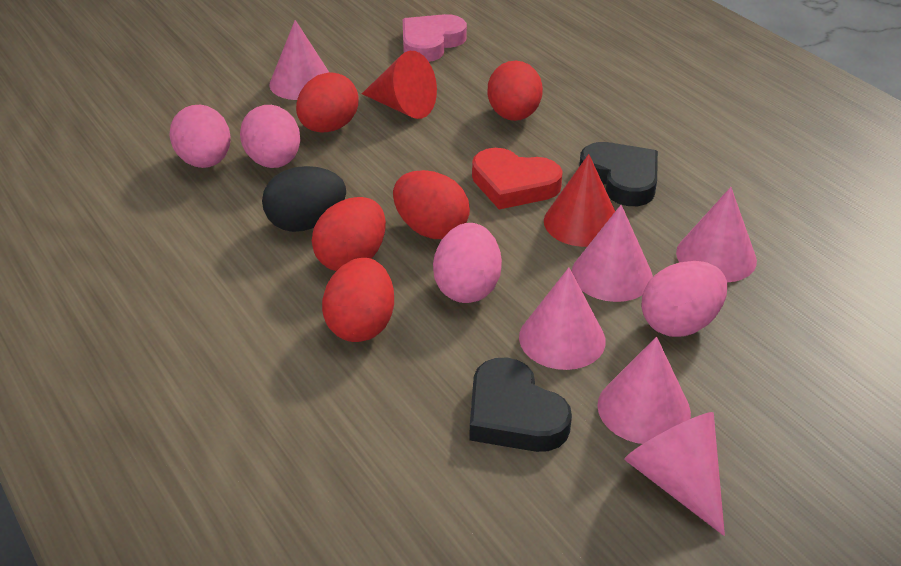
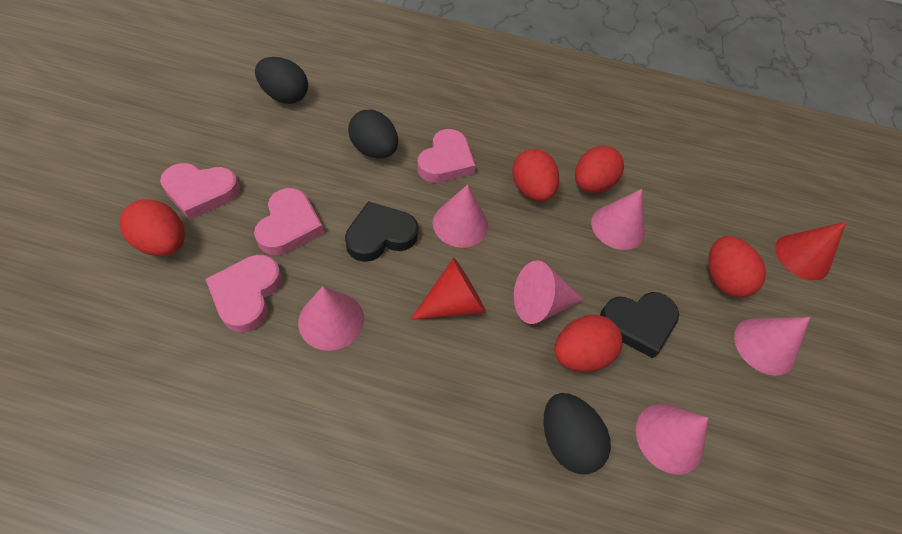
black egg: 1 -> 3
pink egg: 4 -> 0
pink heart: 1 -> 4
red heart: 1 -> 0

